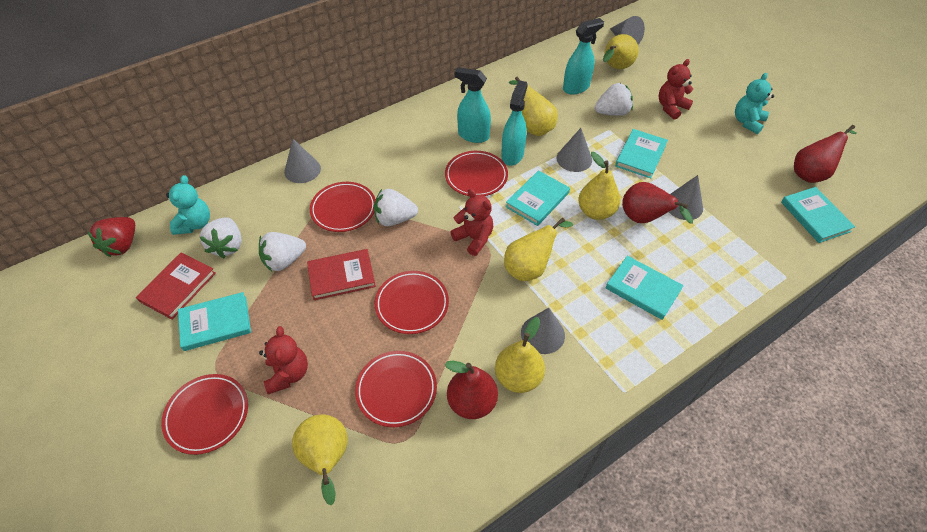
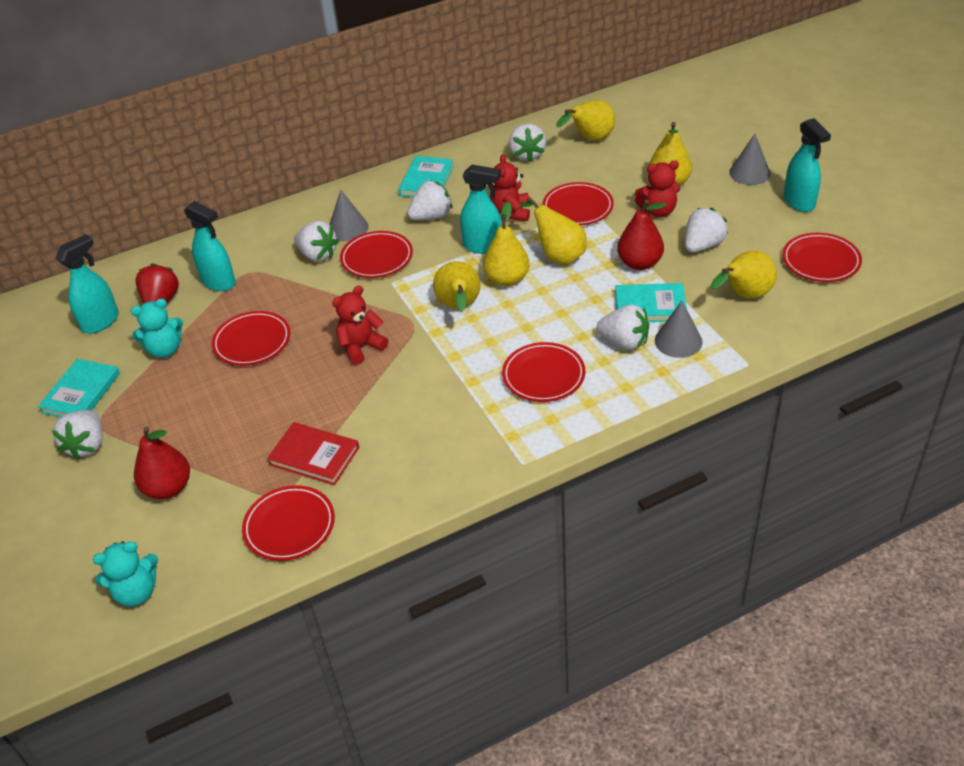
grey cone: 5 -> 3
red book: 2 -> 1
red pear: 3 -> 2
red plate: 5 -> 6
turquoise book: 5 -> 3
turquoise spray bottle: 3 -> 4
white strawberry: 4 -> 6

